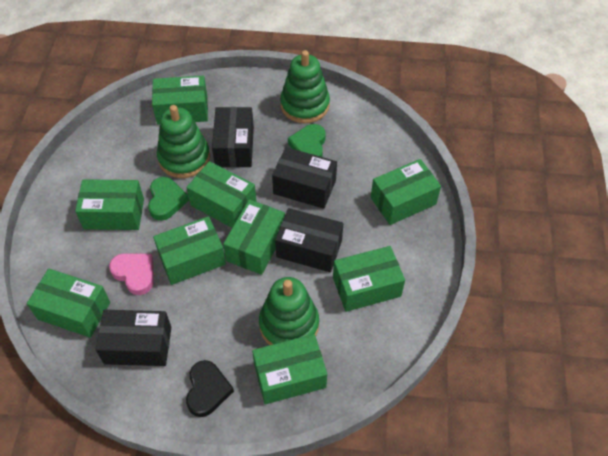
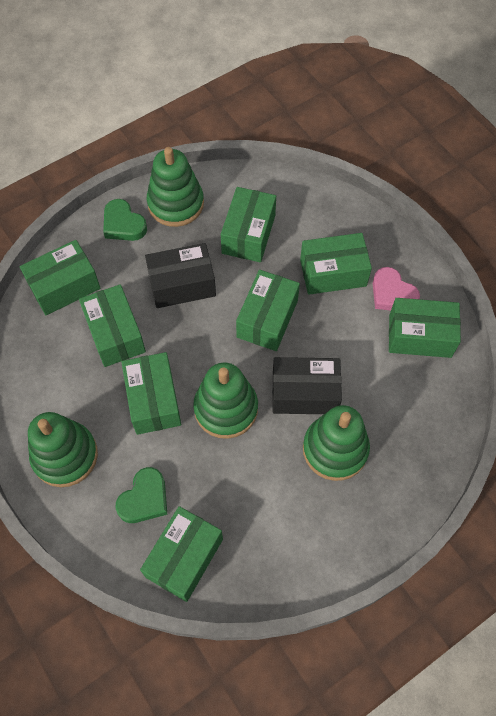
black box: 4 -> 2
black heart: 1 -> 0
green box: 9 -> 8
green stacking toy: 3 -> 4

